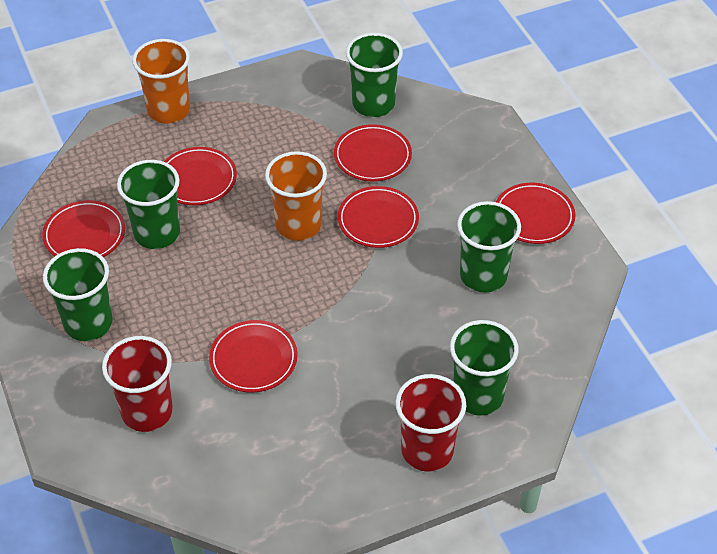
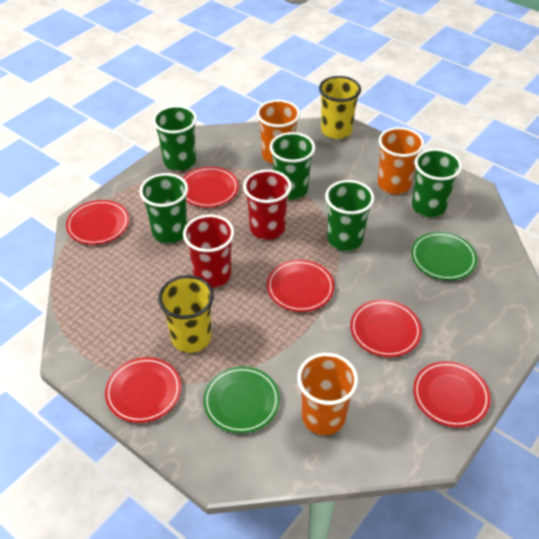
green plate: 0 -> 2
orange cup: 2 -> 3
yellow cup: 0 -> 2

